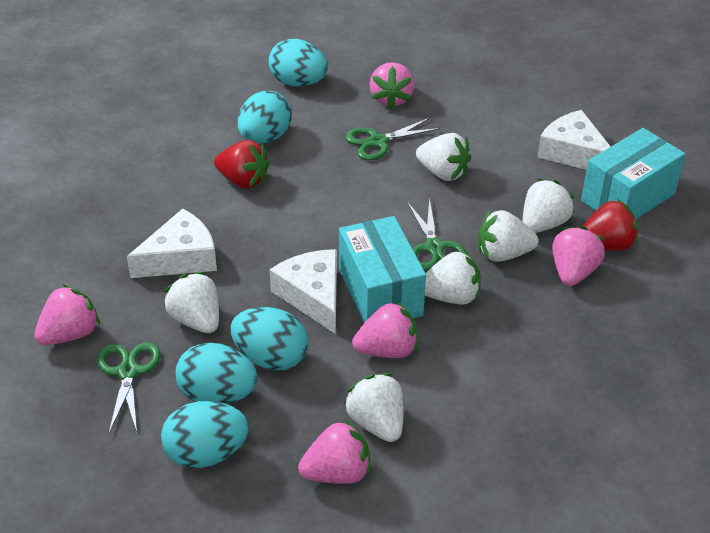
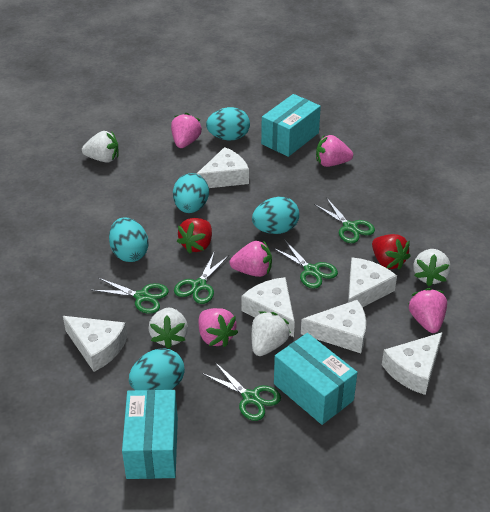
green scissors: 3 -> 5
turquoise box: 2 -> 3
white cheese: 3 -> 6
white strawberry: 6 -> 4

